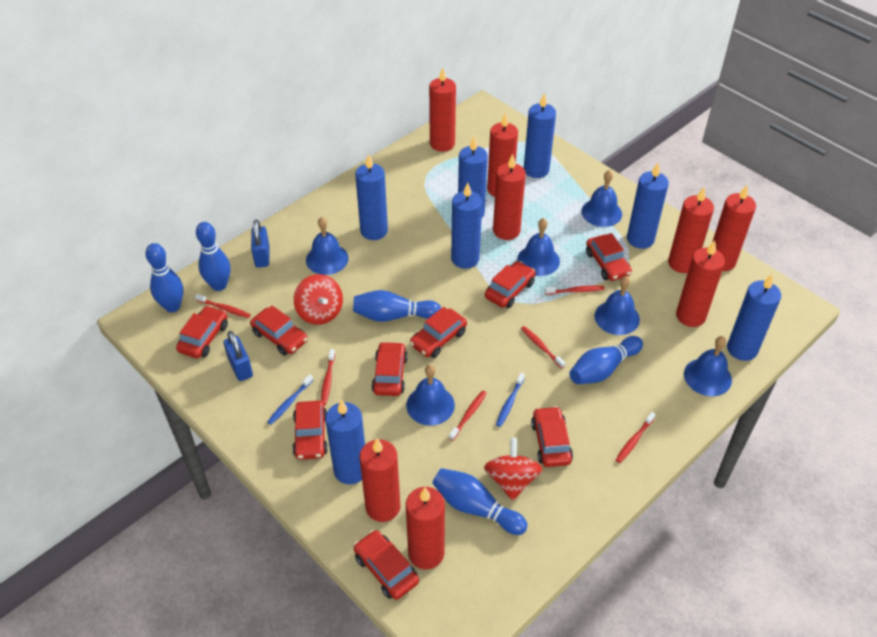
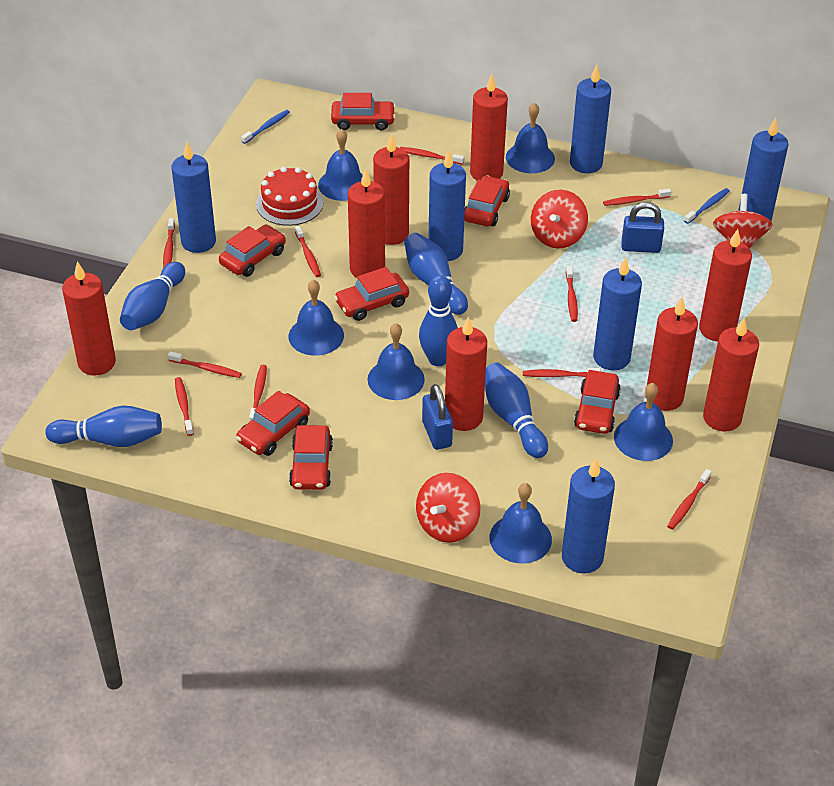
blue candle: 7 -> 6
red cake: 0 -> 1
red car: 9 -> 7
red spinning top: 2 -> 3
red toothbrush: 6 -> 10

